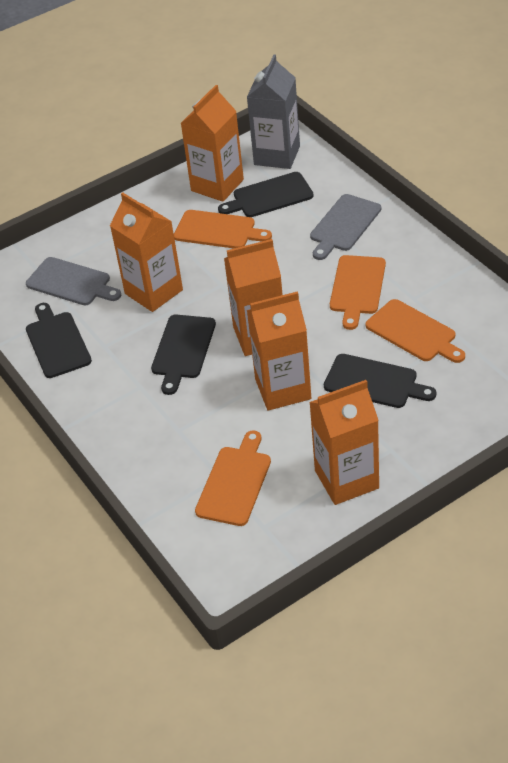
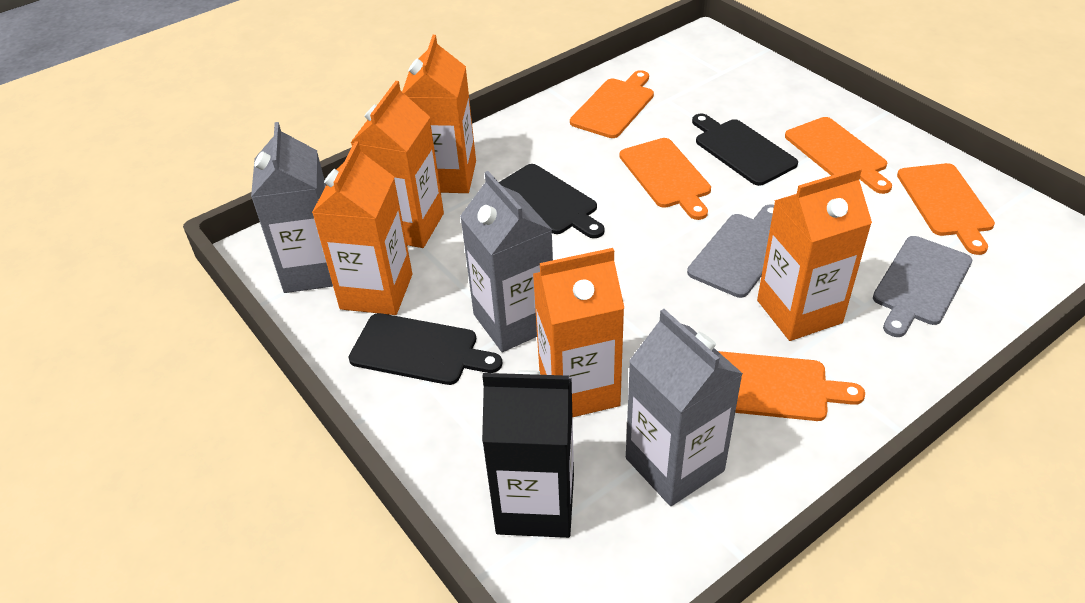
black carton: 0 -> 1
black cutting board: 4 -> 3
grey carton: 1 -> 3
orange cutting board: 4 -> 5

